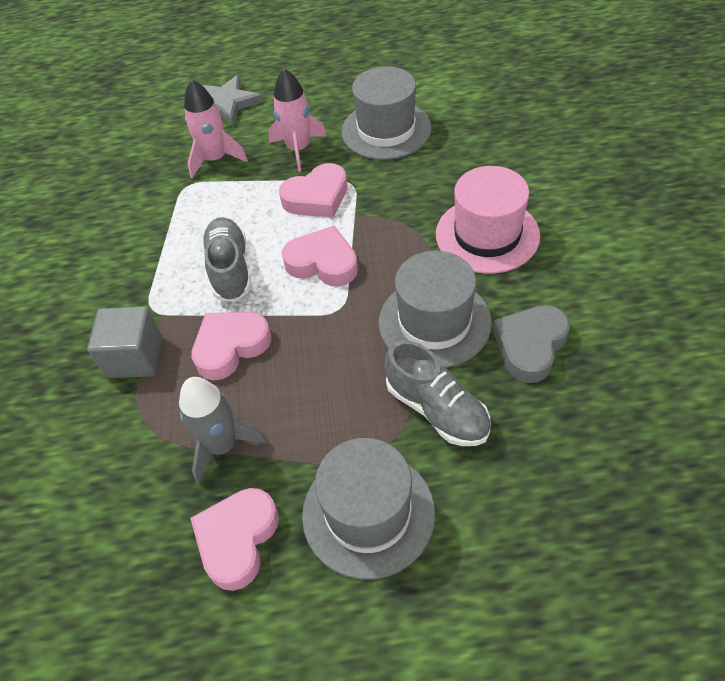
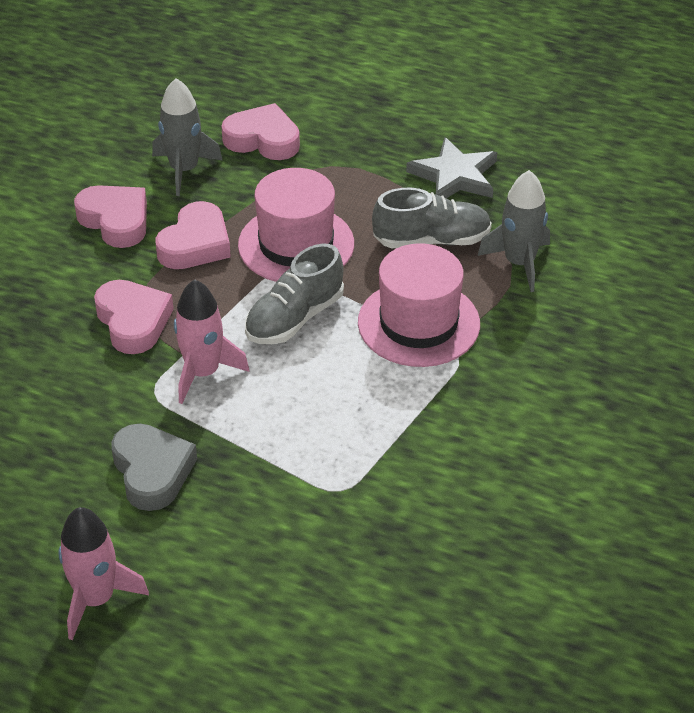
grey cube: 1 -> 0
grey hat: 3 -> 0
grey rocket: 1 -> 2
pink hat: 1 -> 2

